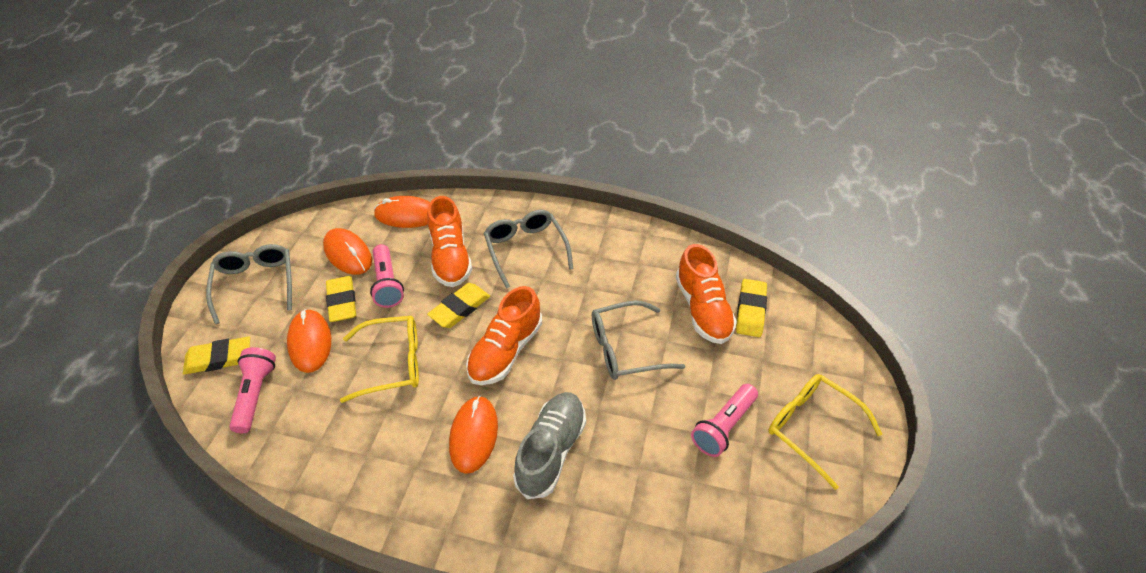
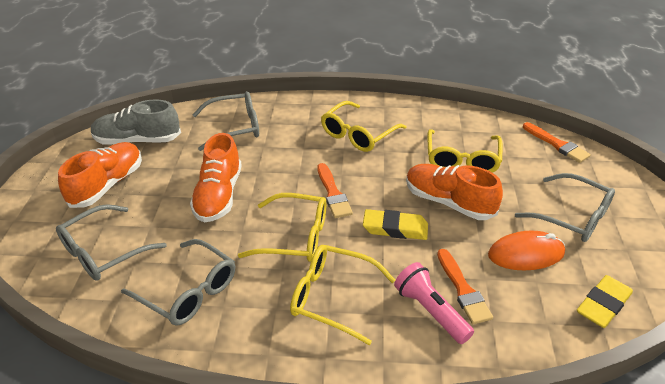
grey glasses: 3 -> 4
orange brush: 0 -> 3
orange mouse: 4 -> 1
pink flashlight: 3 -> 1
yellow eraser: 4 -> 2
yellow glasses: 2 -> 4

